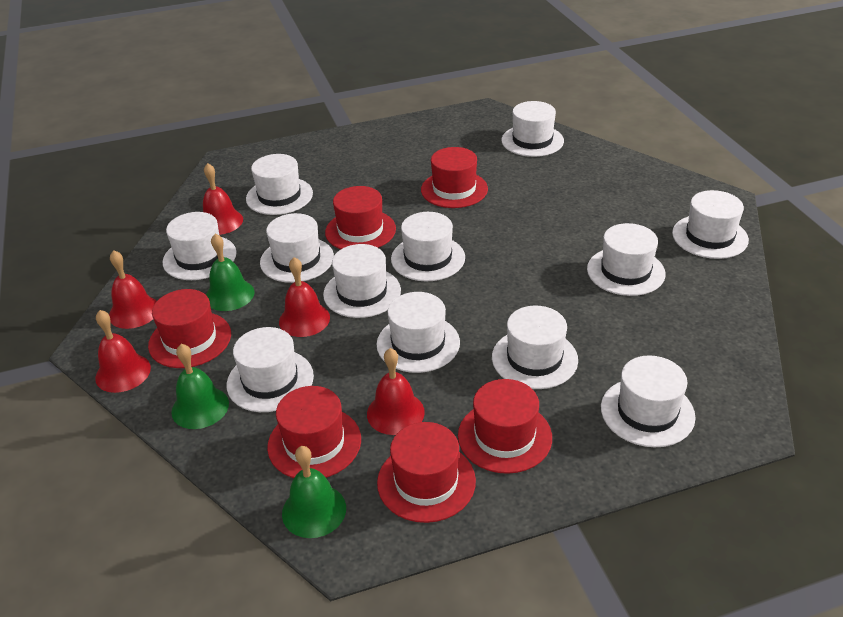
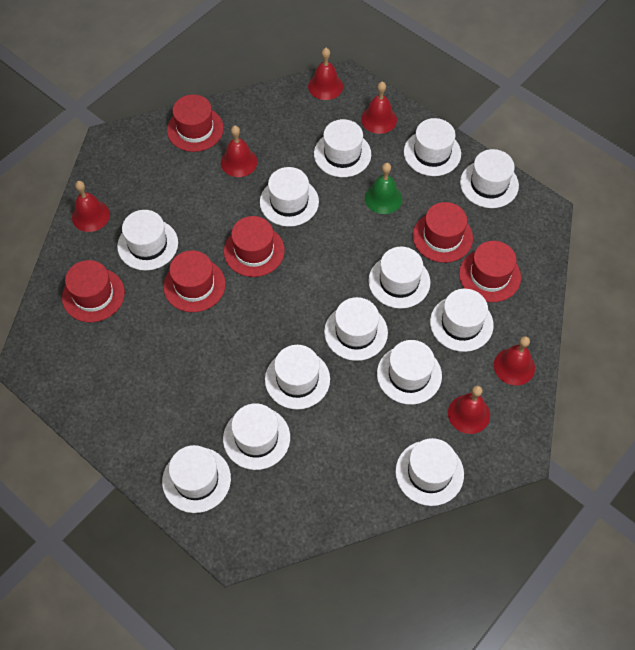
green bell: 3 -> 1
red bell: 5 -> 6
white hat: 12 -> 13

